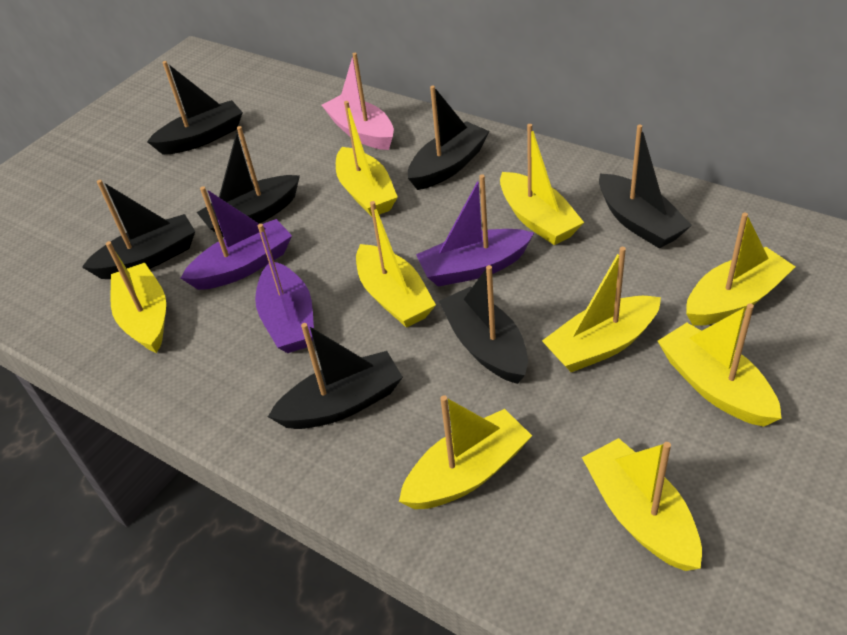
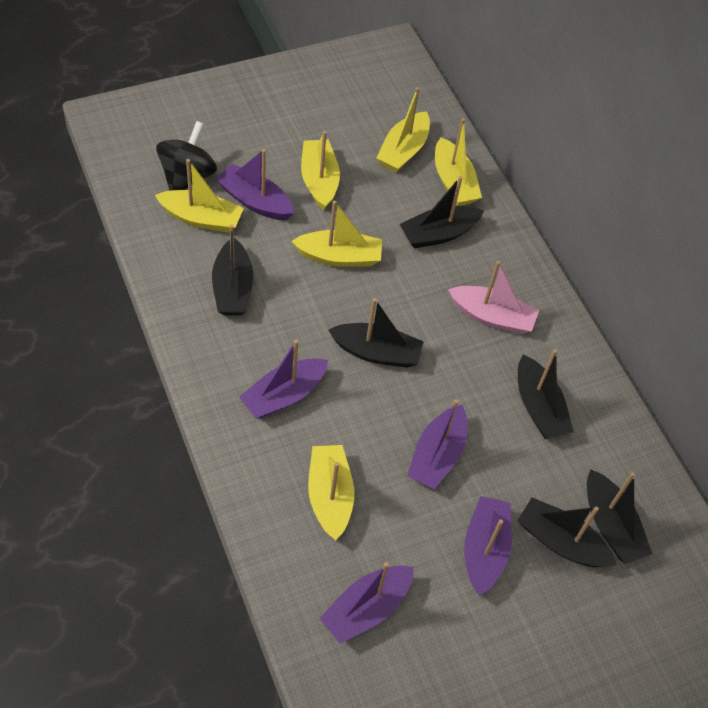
black boat: 7 -> 6
black spinning top: 0 -> 1
purple boat: 3 -> 5
yellow boat: 9 -> 6

